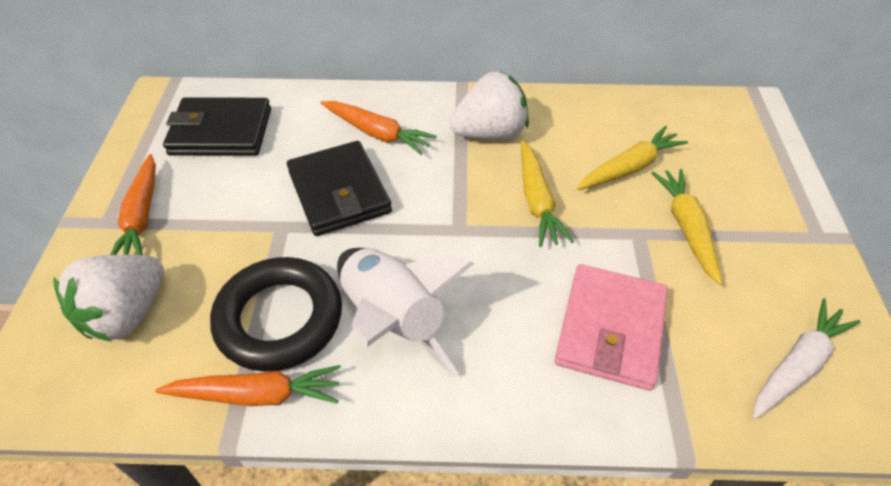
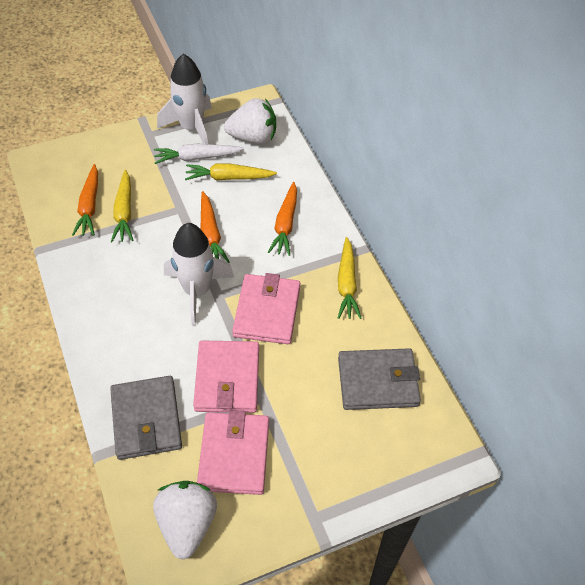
black ring: 1 -> 0
black wallet: 2 -> 0
grey wallet: 0 -> 2
pink wallet: 1 -> 3
white rocket: 1 -> 2

